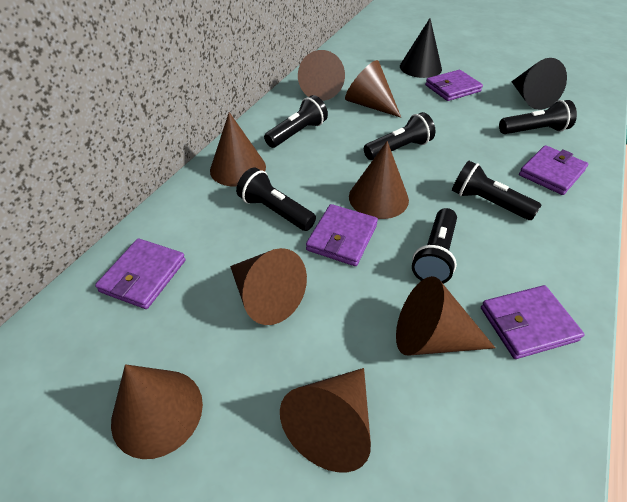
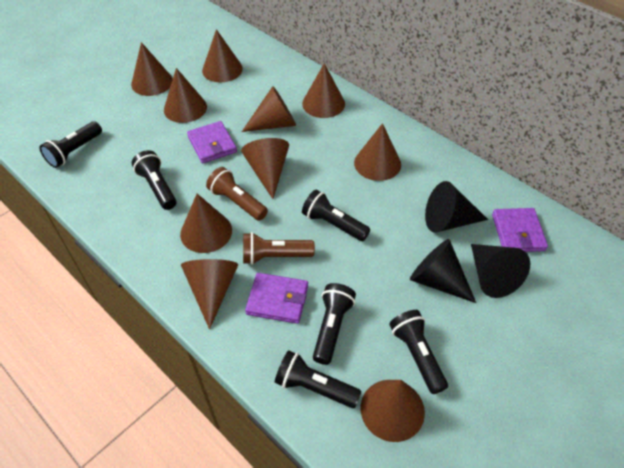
black cone: 2 -> 3
brown cone: 8 -> 10
brown flashlight: 0 -> 2
purple wallet: 5 -> 3

